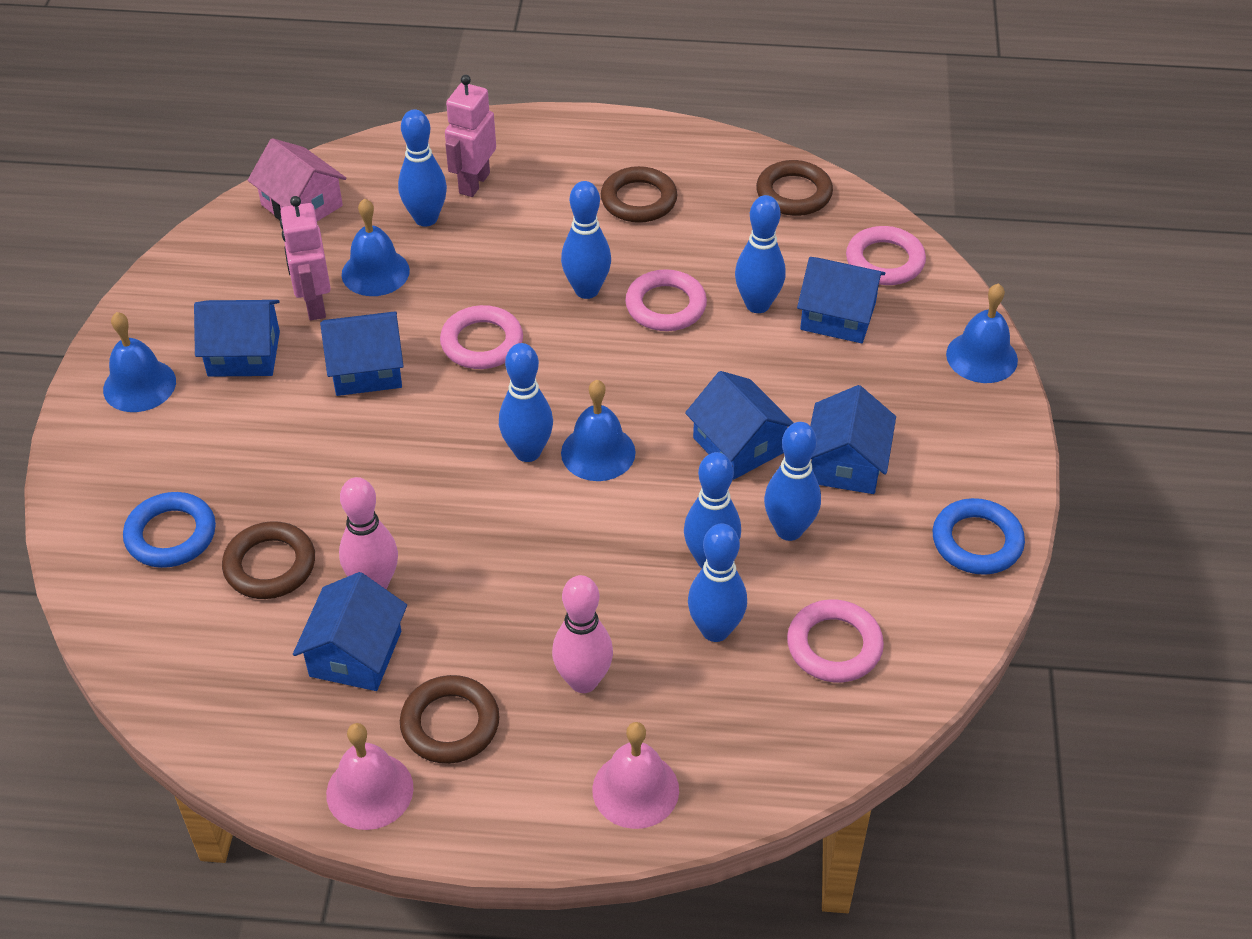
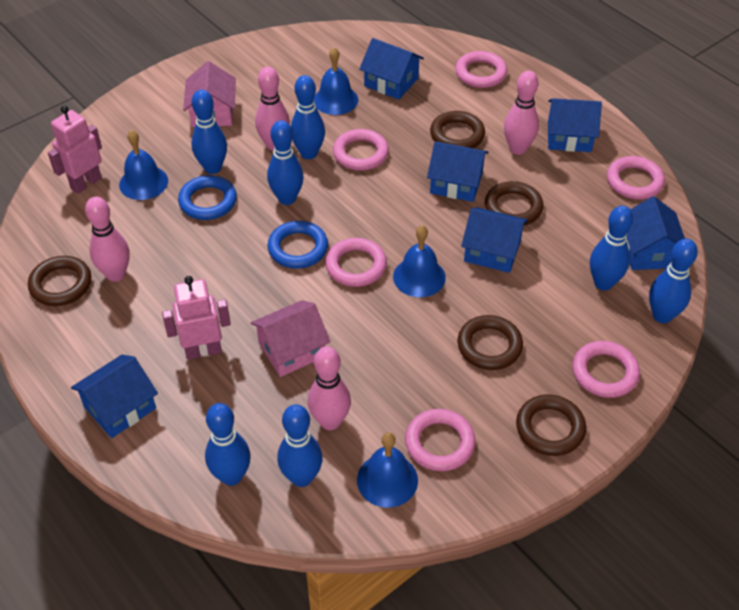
brown ring: 4 -> 5
pink bell: 2 -> 0
pink bowling pin: 2 -> 4
pink house: 1 -> 2
pink ring: 4 -> 6

